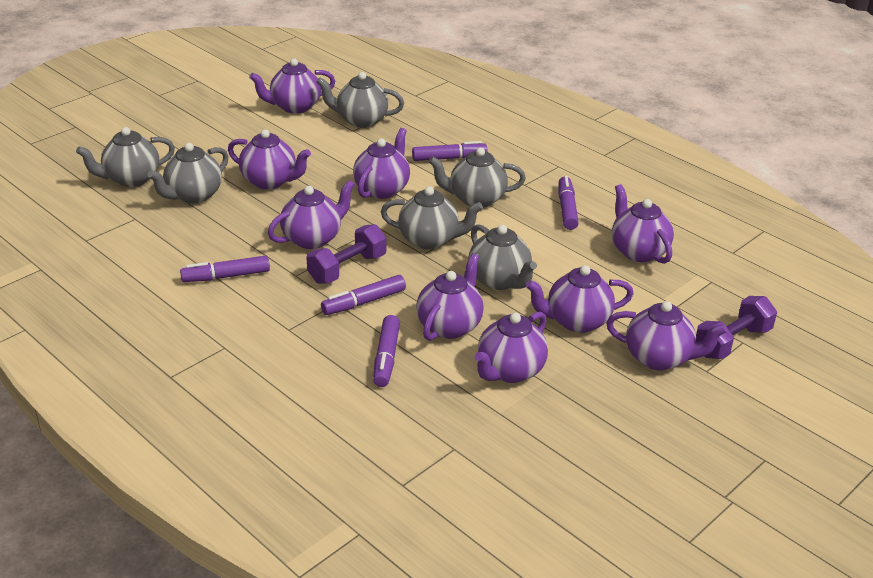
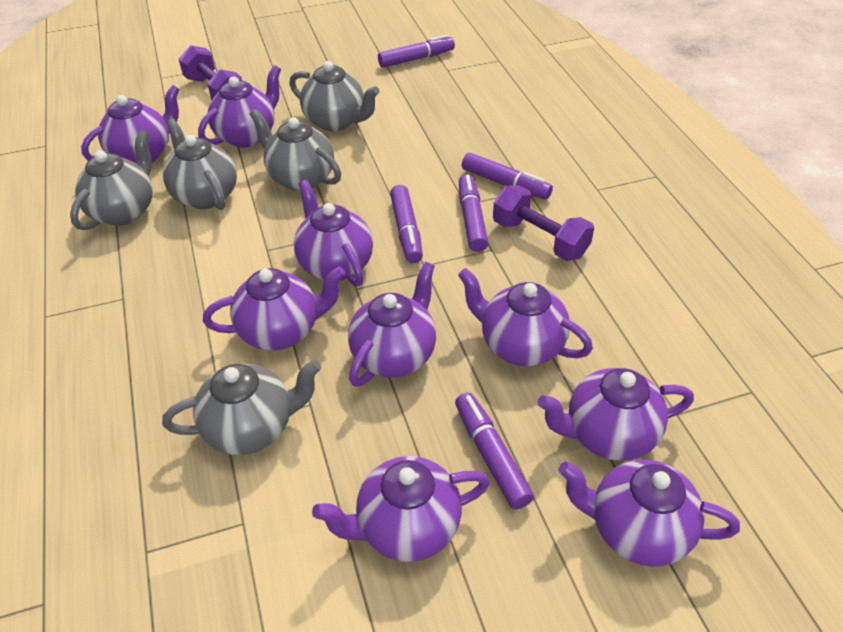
grey teapot: 6 -> 5

